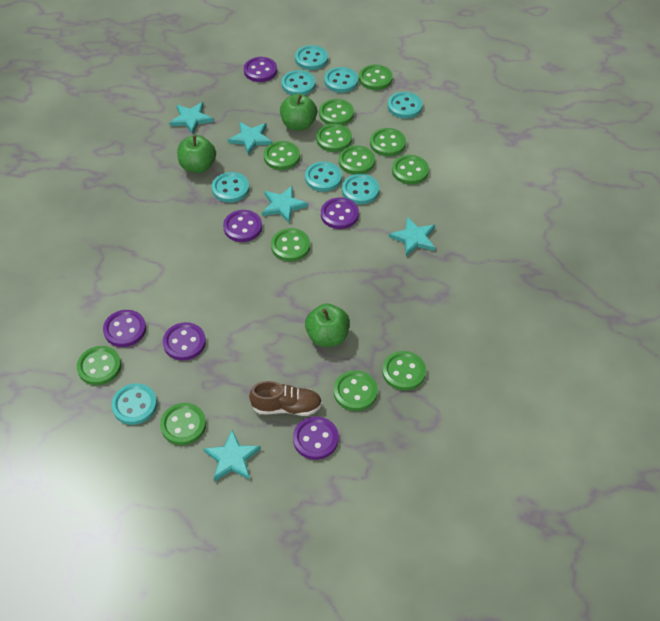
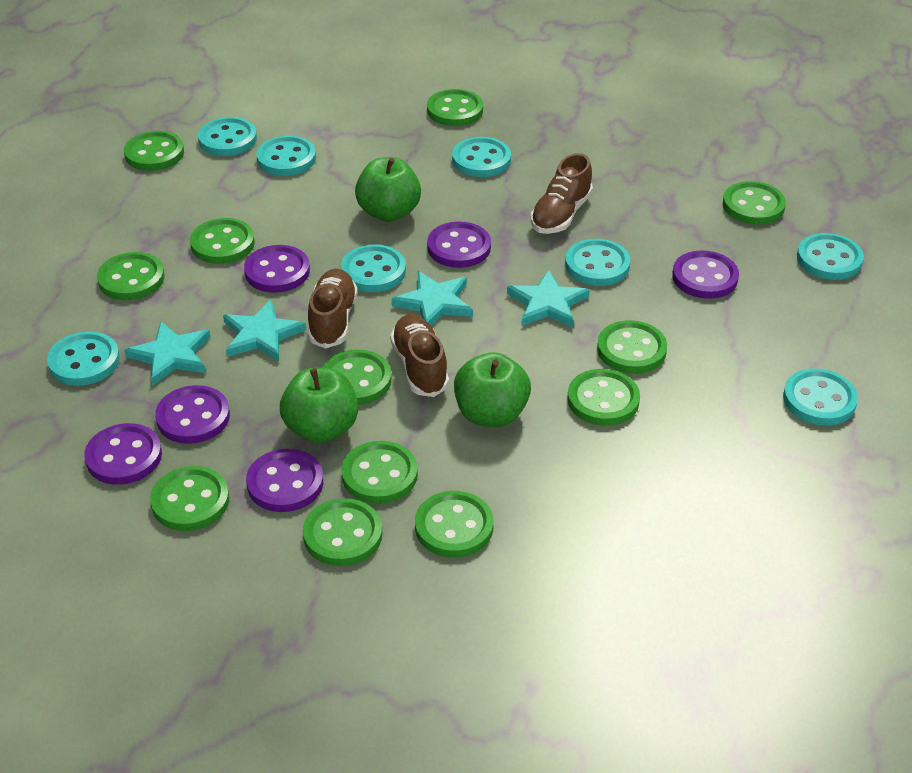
brown shoe: 1 -> 3
turquoise star: 5 -> 4

